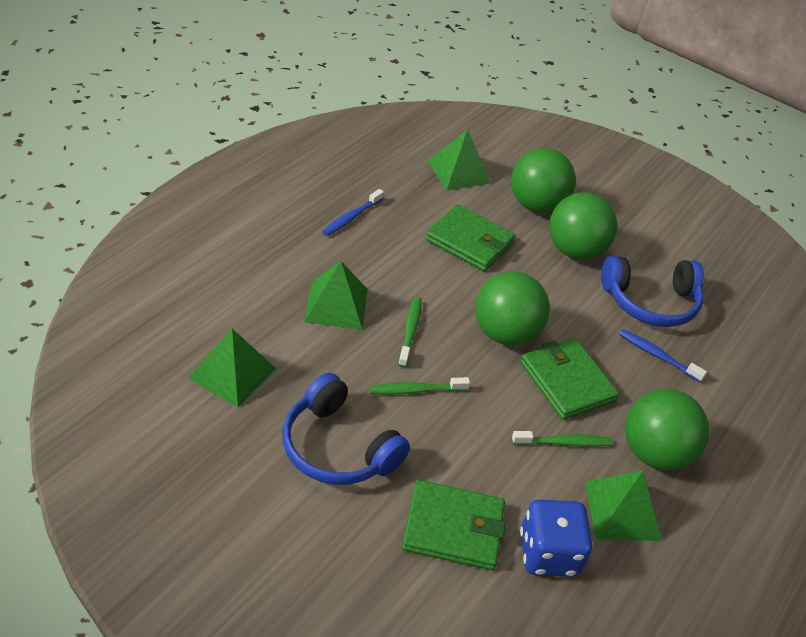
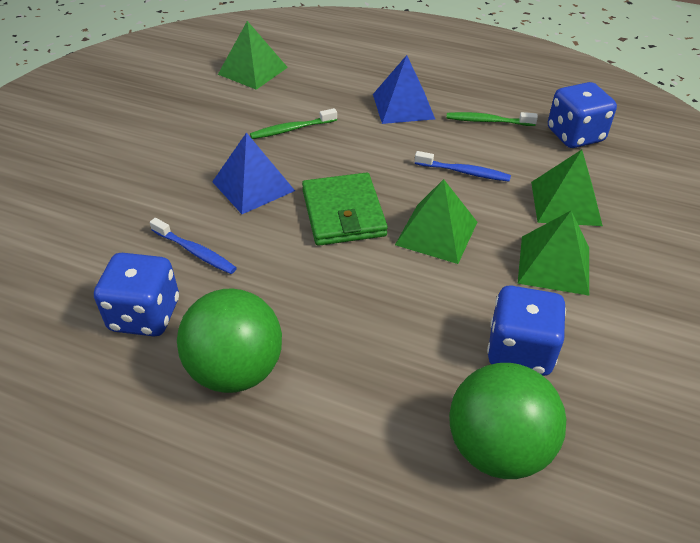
blue dice: 1 -> 3
blue headphones: 2 -> 0
blue pyramid: 0 -> 2
green ball: 4 -> 2
green toothbrush: 3 -> 2
green wallet: 3 -> 1

